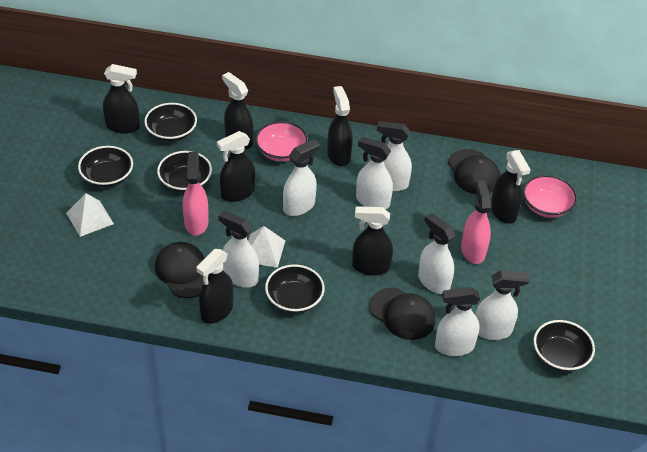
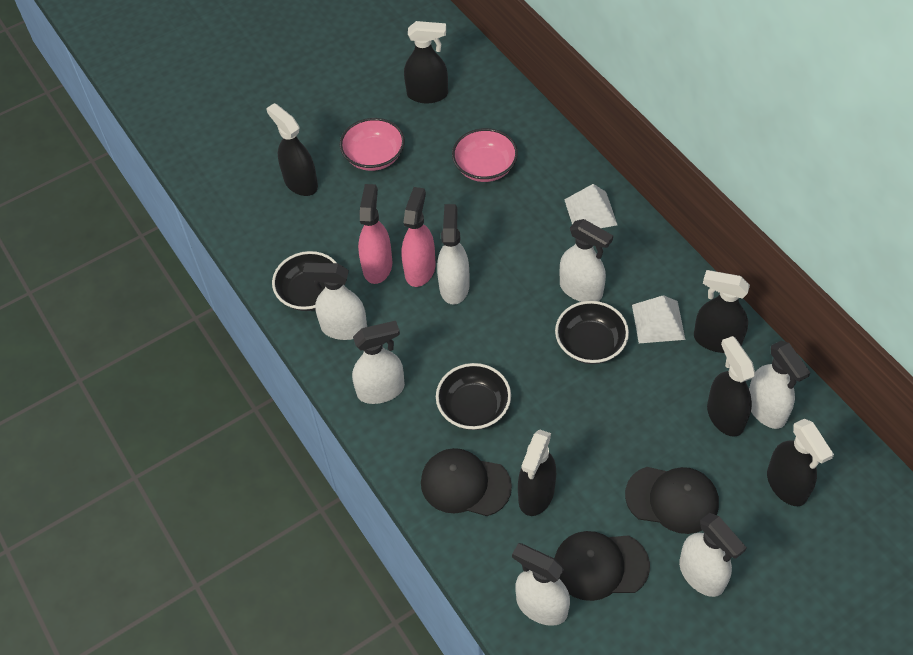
black bowl: 5 -> 3
black spray bottle: 7 -> 6

